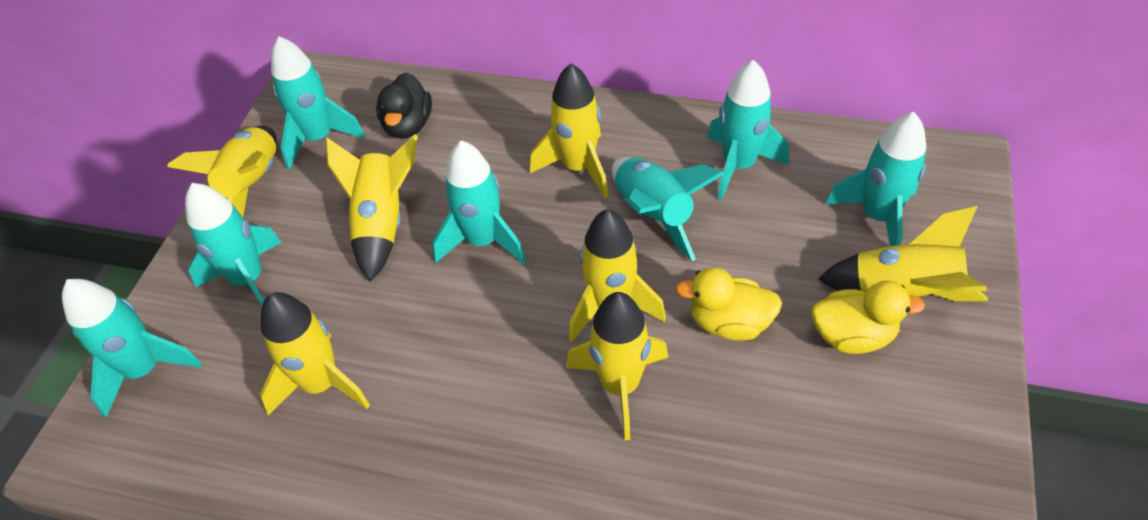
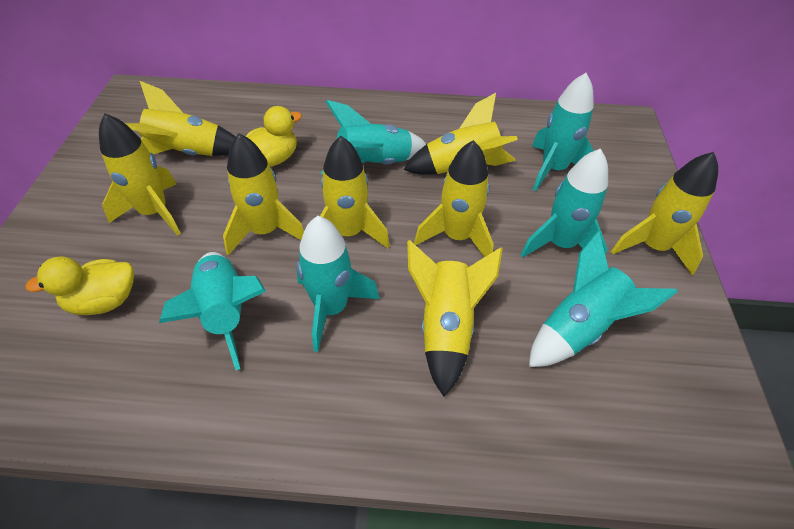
black duck: 1 -> 0
turquoise rocket: 7 -> 6
yellow rocket: 7 -> 8

